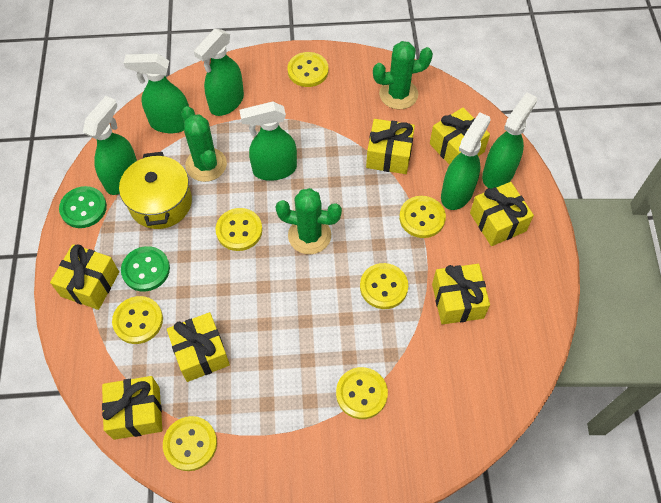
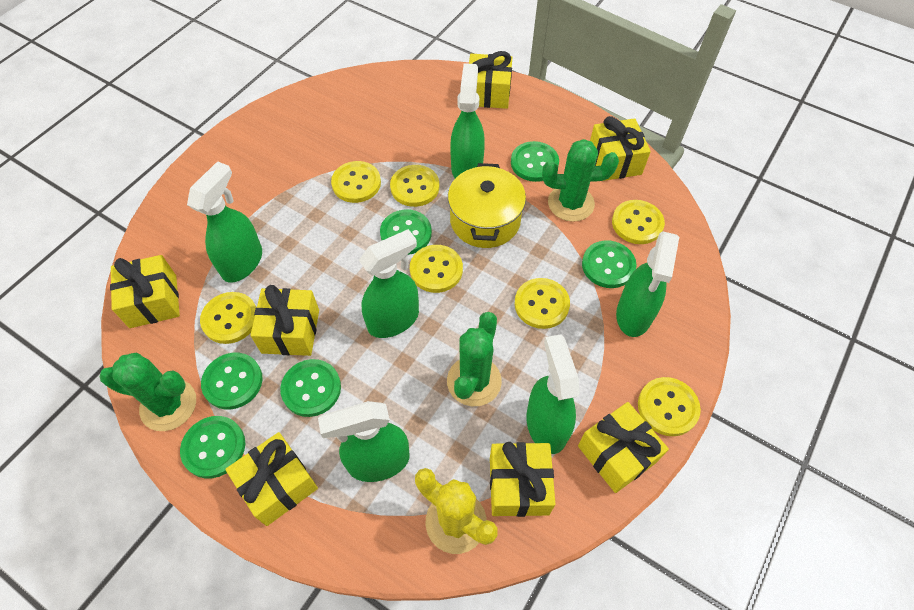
green button: 2 -> 6
yellow cactus: 0 -> 1

